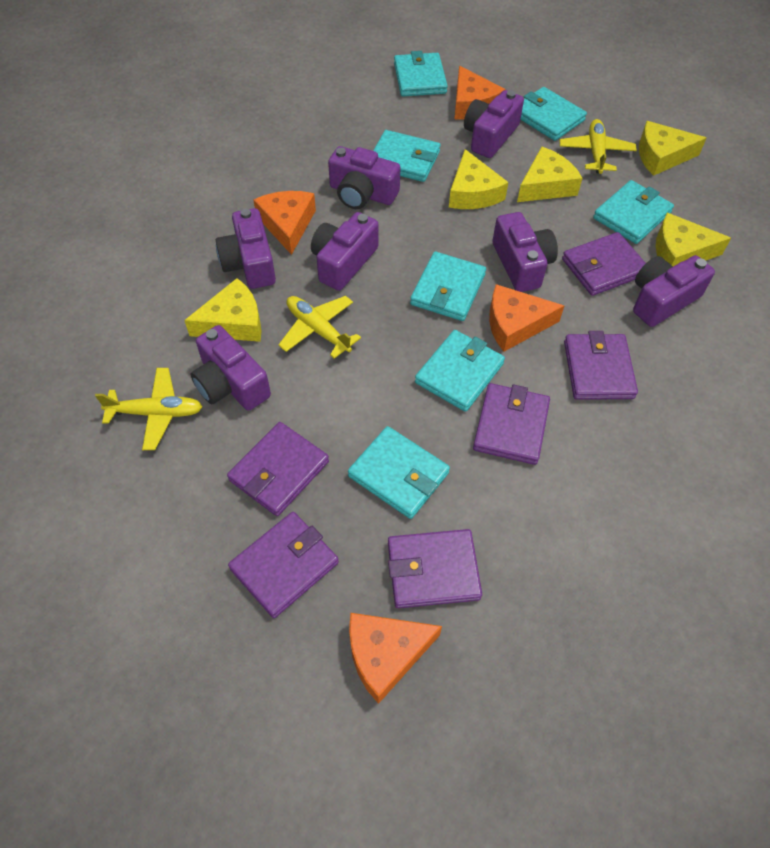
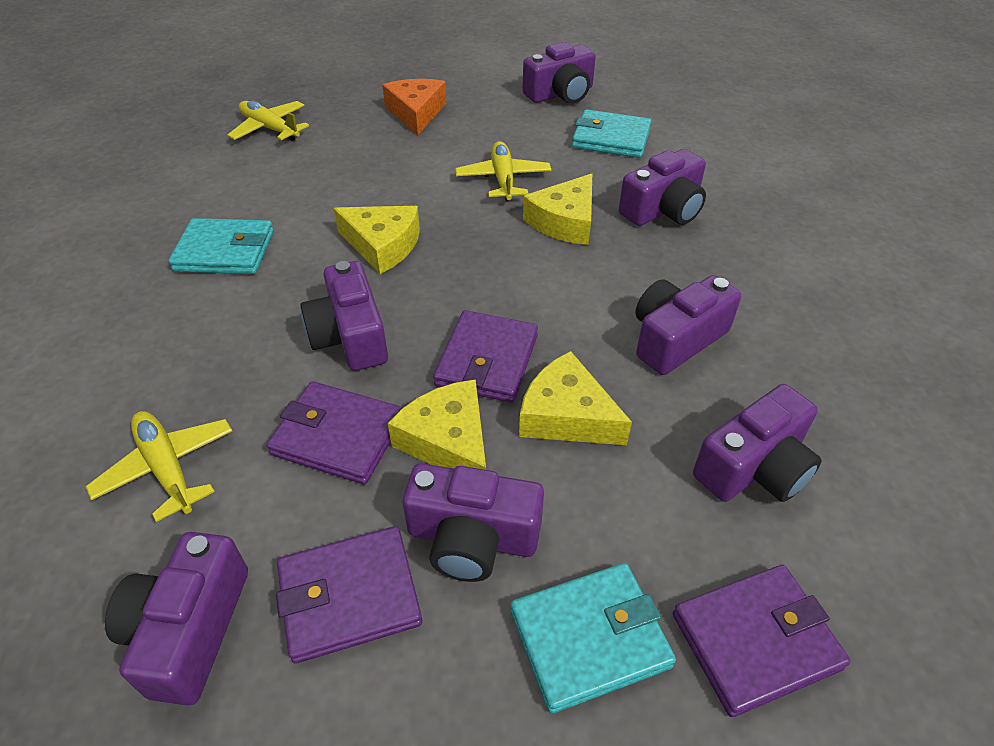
orange cheese: 4 -> 1
purple wallet: 6 -> 4
turquoise wallet: 7 -> 3
yellow cheese: 5 -> 4

